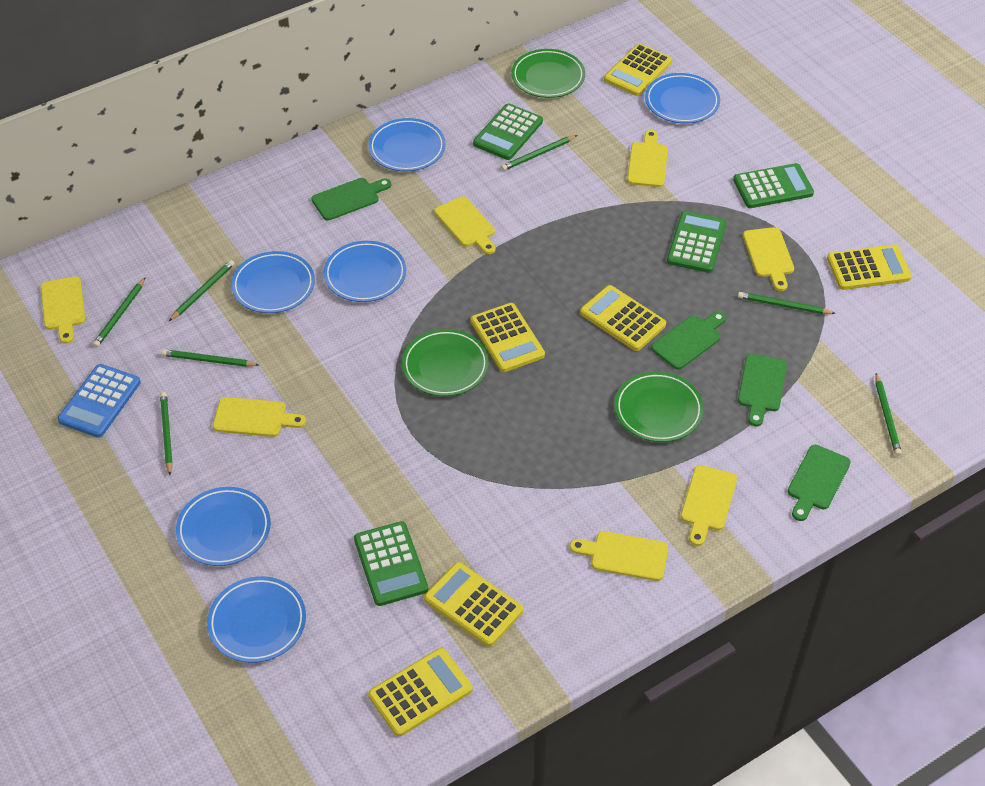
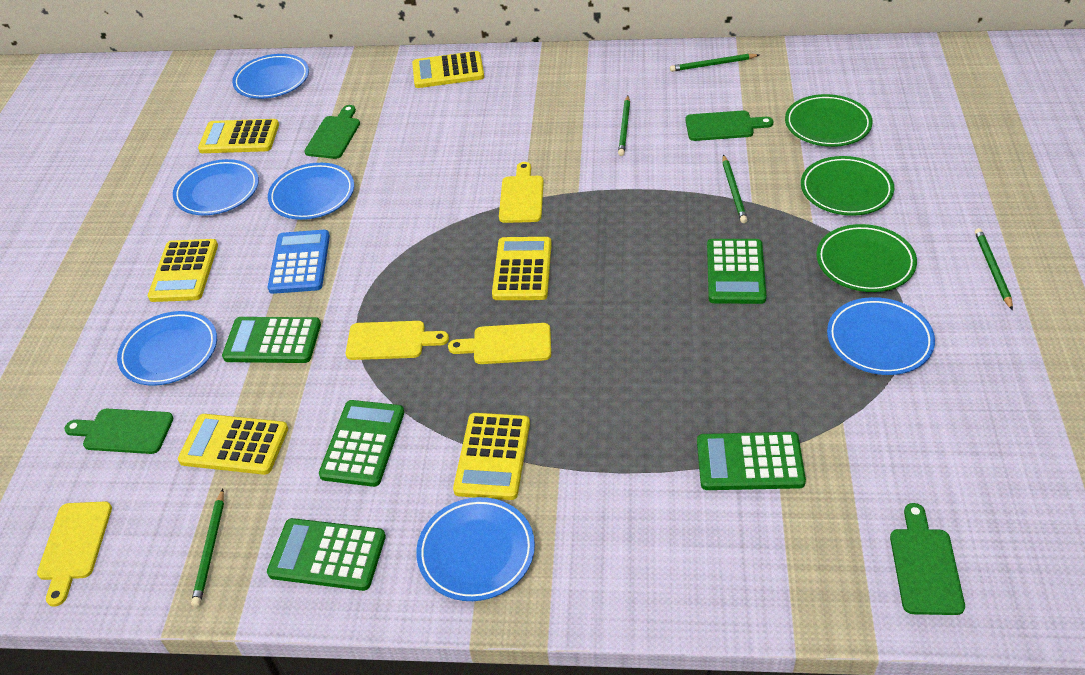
green calculator: 4 -> 5
green pencil: 7 -> 5
yellow cutting board: 7 -> 4

